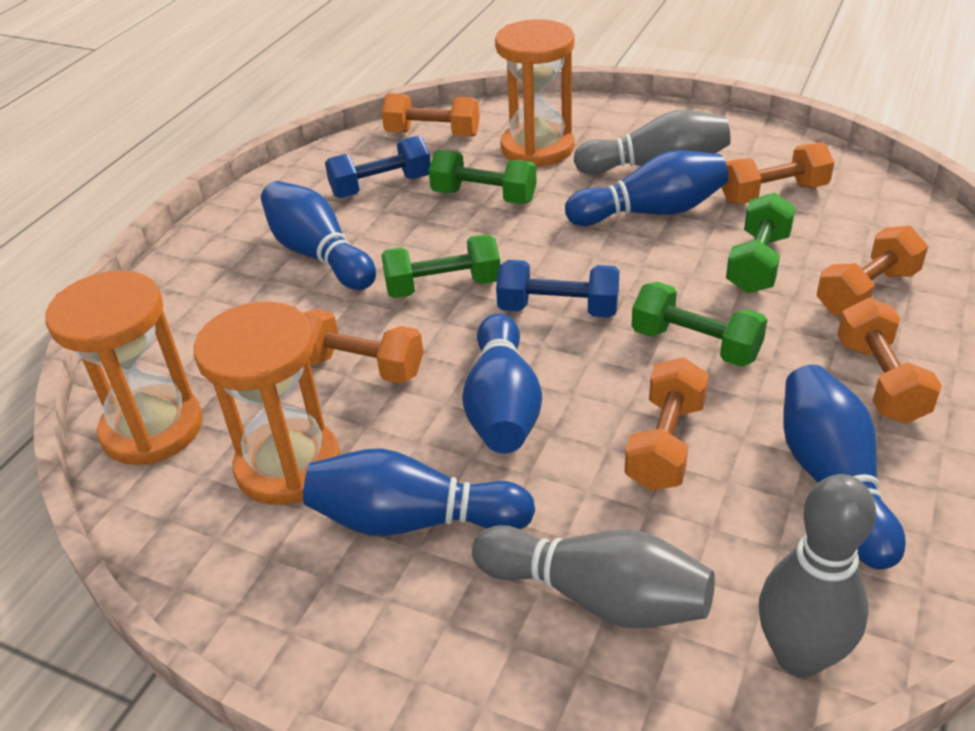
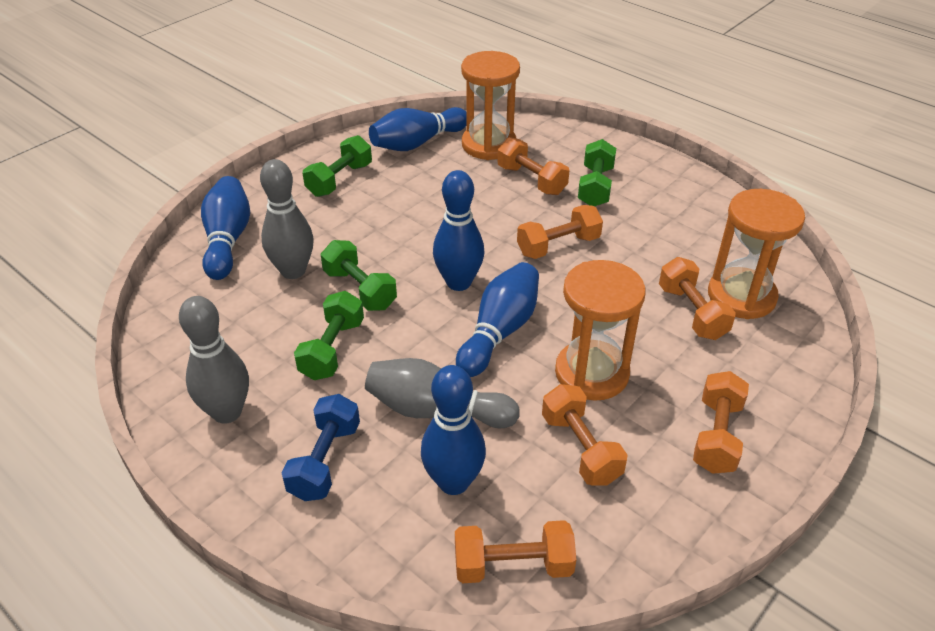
blue dumbbell: 2 -> 1

